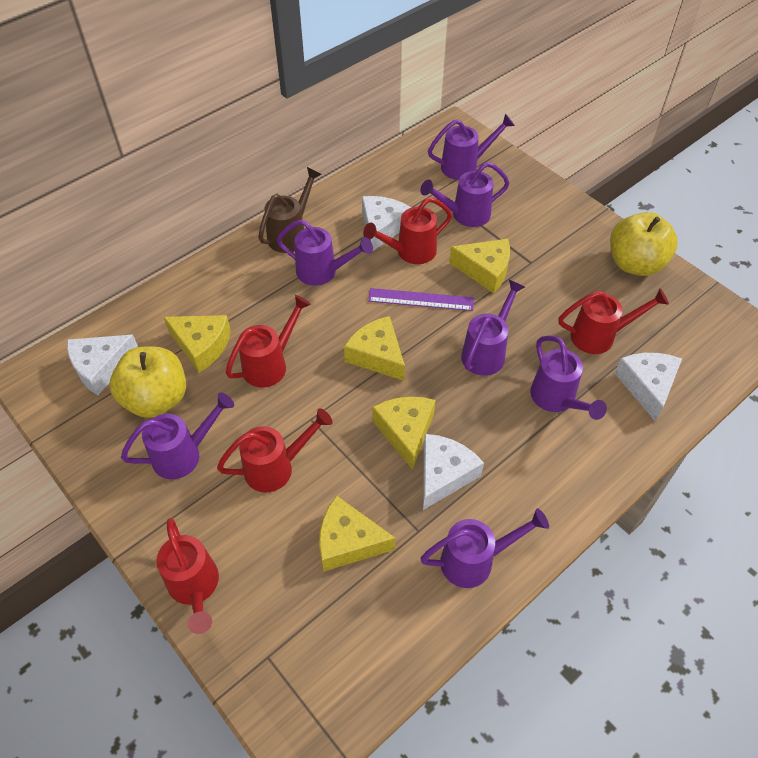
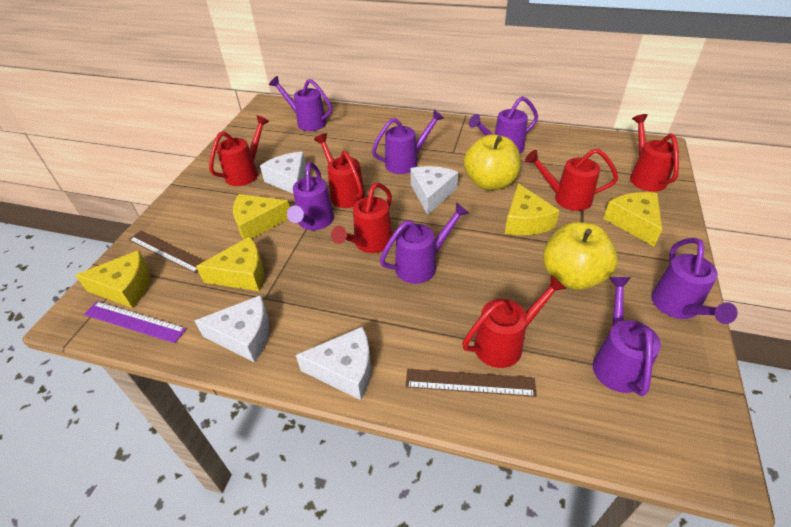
brown ruler: 0 -> 2
brown watering can: 1 -> 0
red watering can: 5 -> 6

